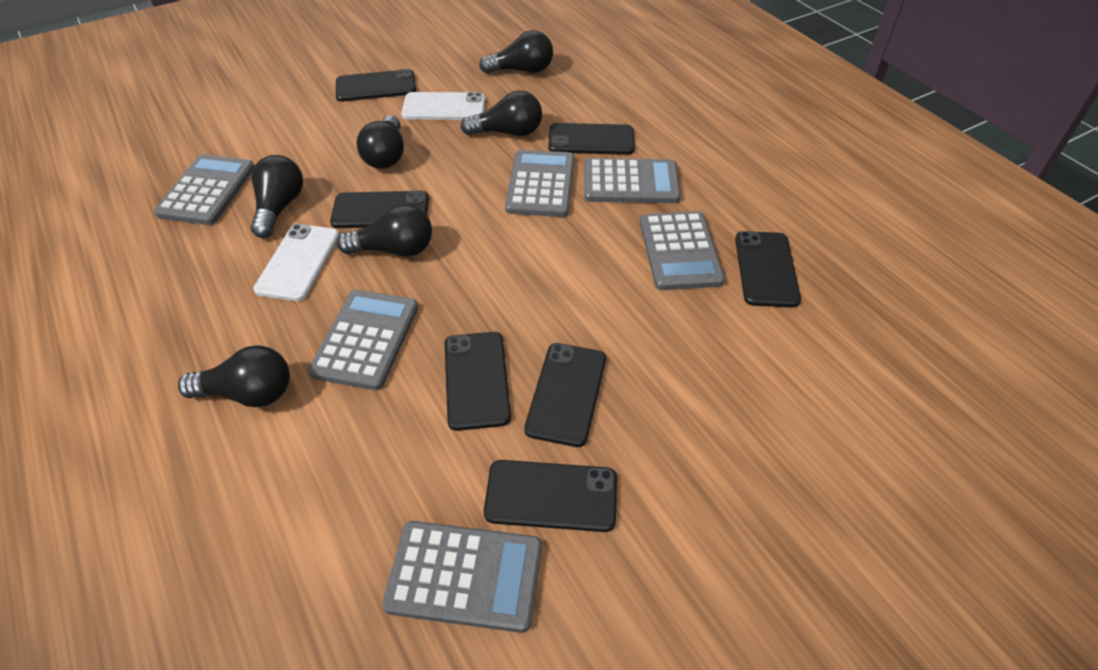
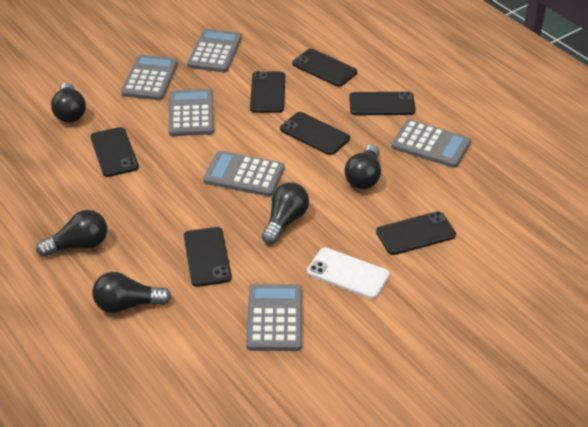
black light bulb: 6 -> 5
white phone: 2 -> 1

